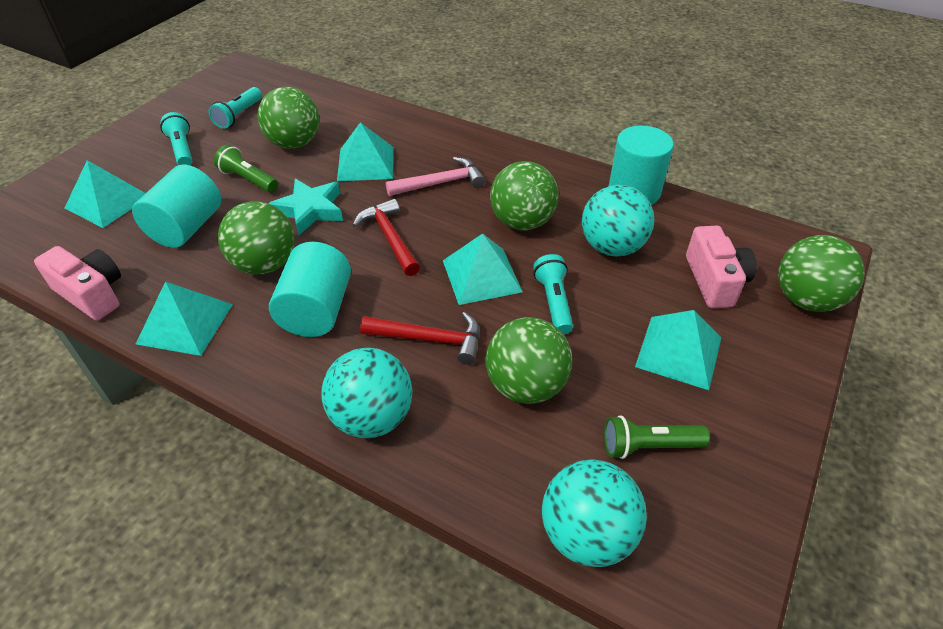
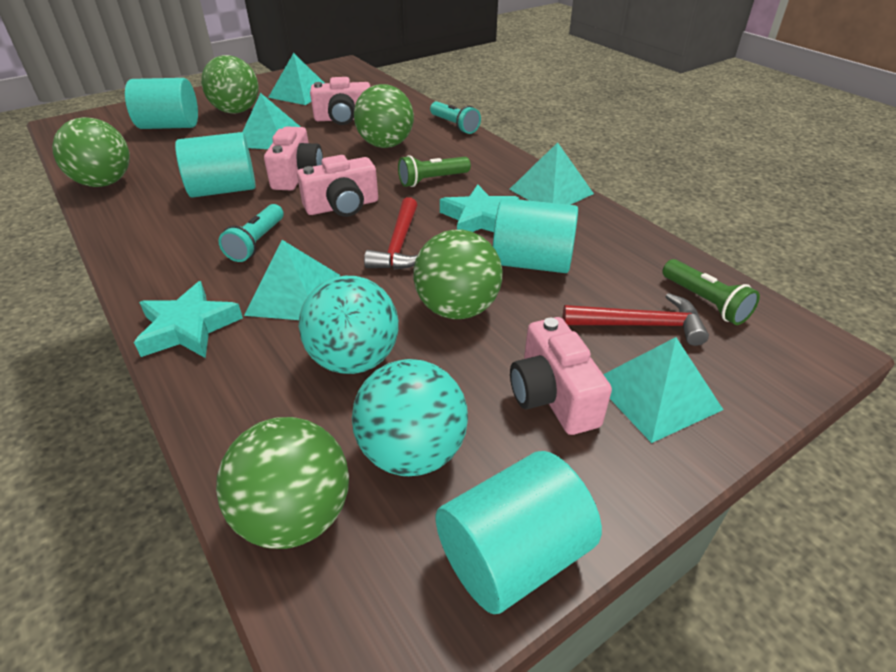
pink camera: 2 -> 4
pink hammer: 1 -> 0
turquoise ball: 3 -> 2
turquoise cylinder: 3 -> 4
turquoise flashlight: 3 -> 2
turquoise star: 1 -> 2

